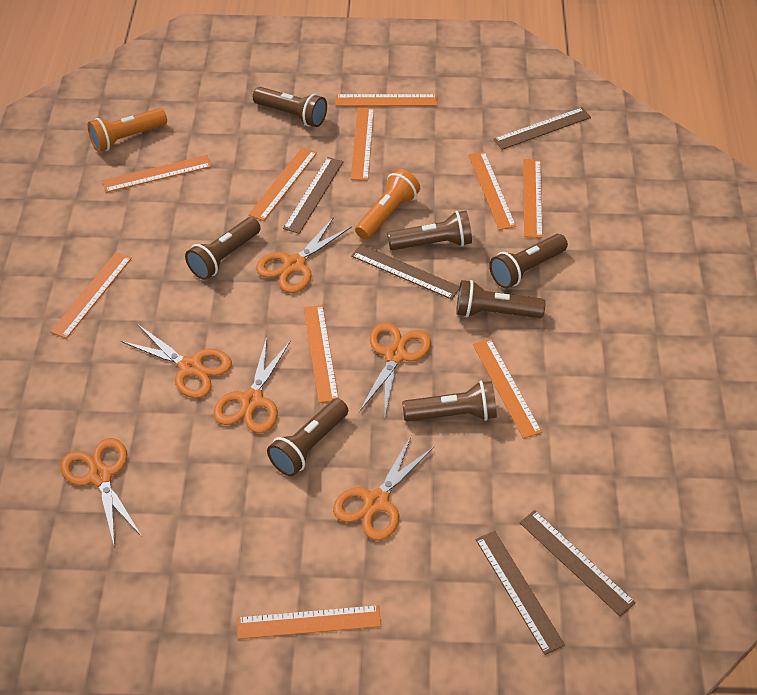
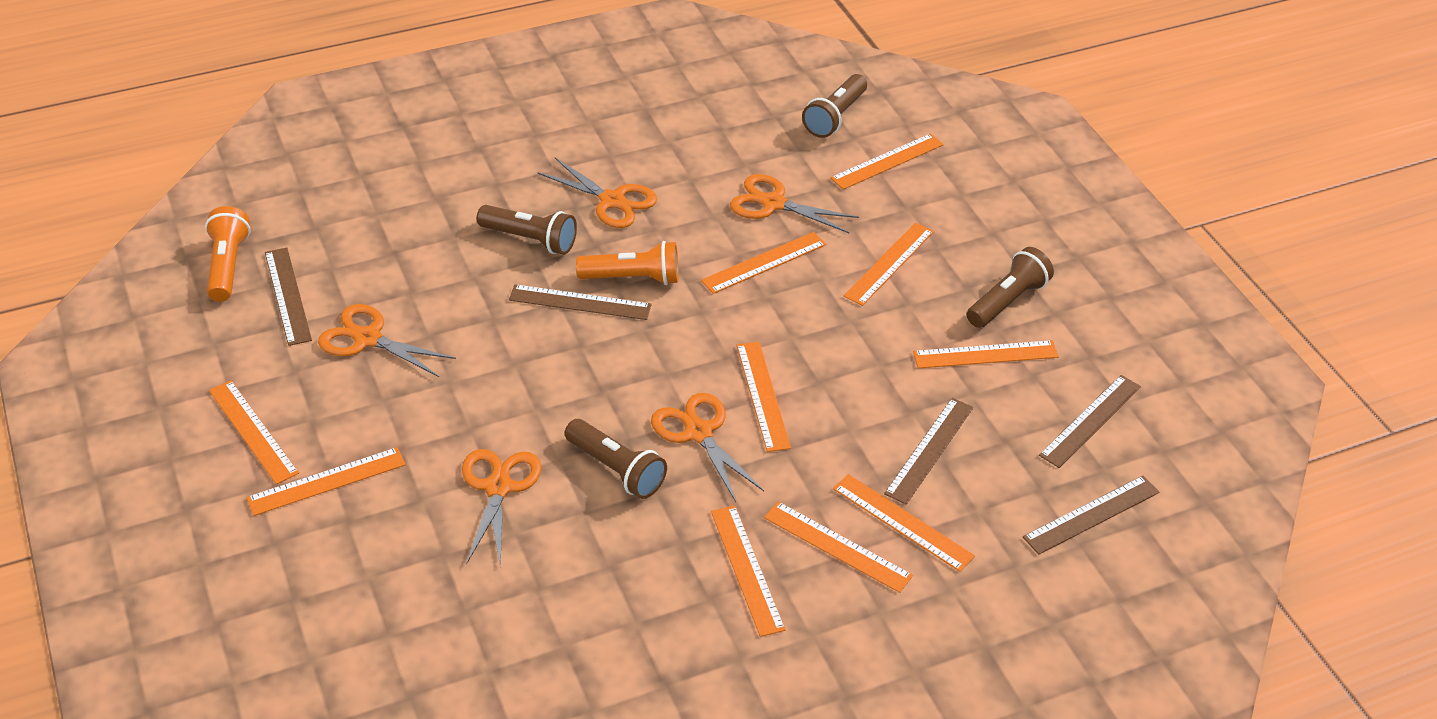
brown flashlight: 7 -> 4
orange scissors: 6 -> 5

